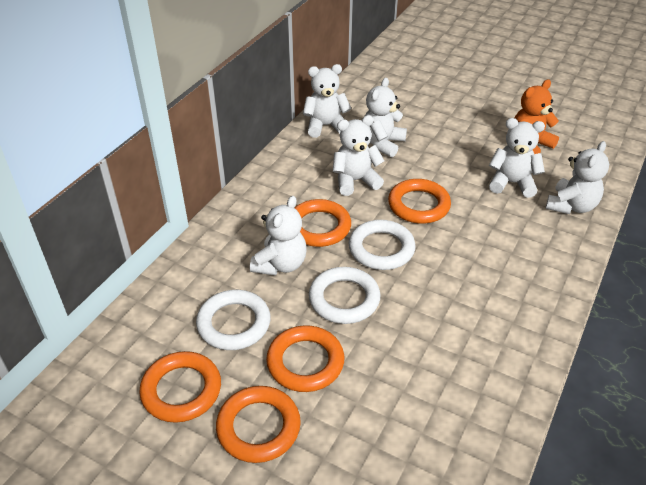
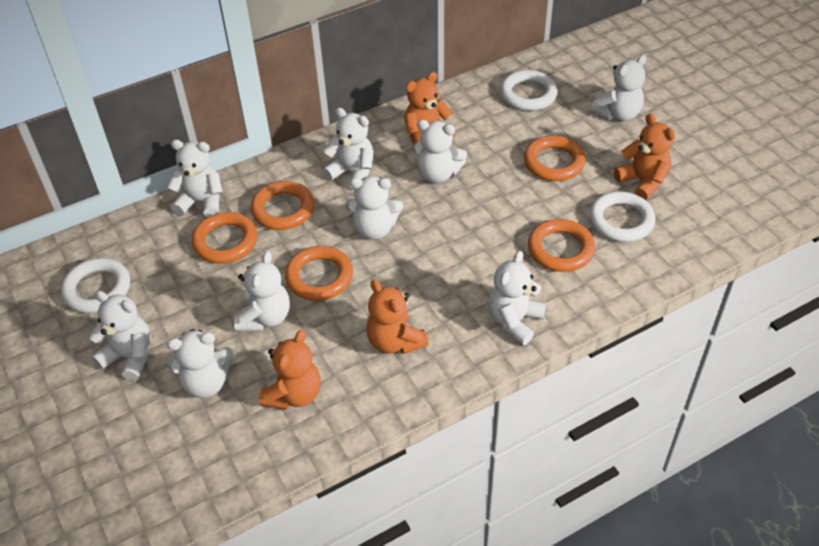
orange teddy bear: 1 -> 4
white teddy bear: 6 -> 9

